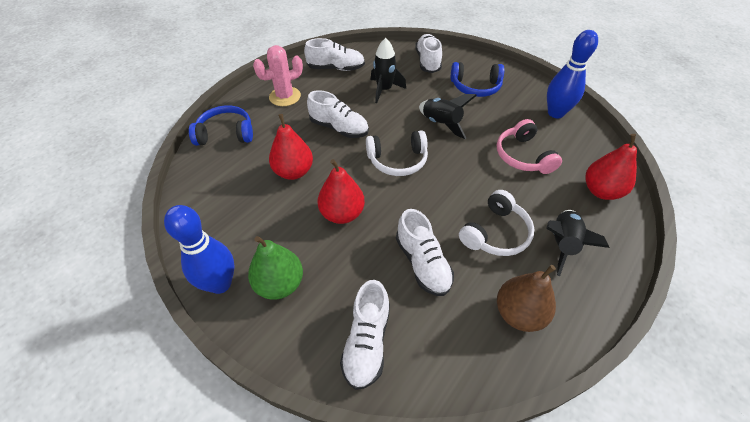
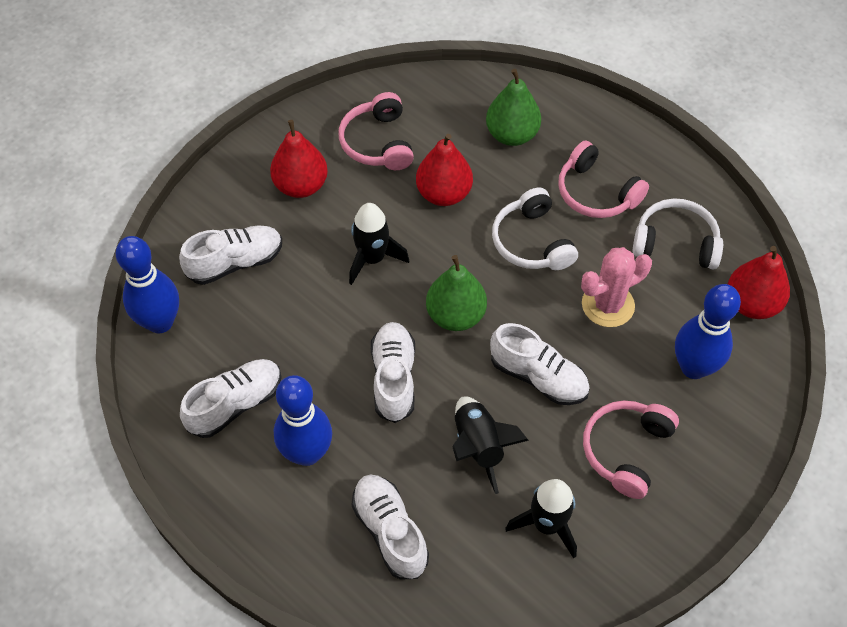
blue bowling pin: 2 -> 3
blue headphones: 2 -> 0
brown pear: 1 -> 0
green pear: 1 -> 2
pink headphones: 1 -> 3

